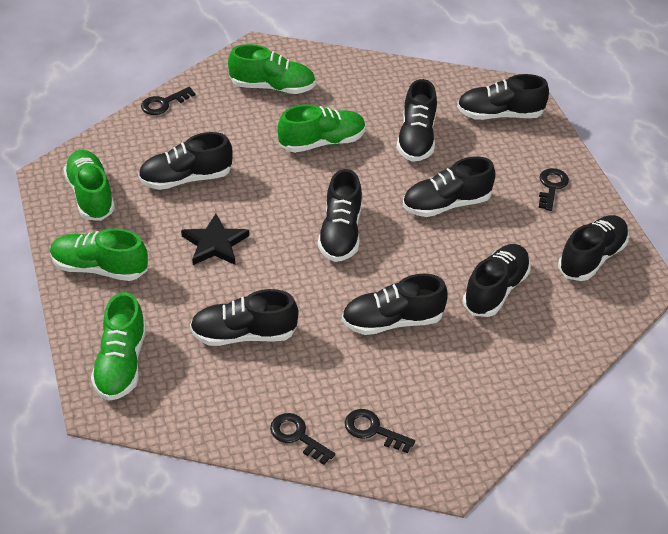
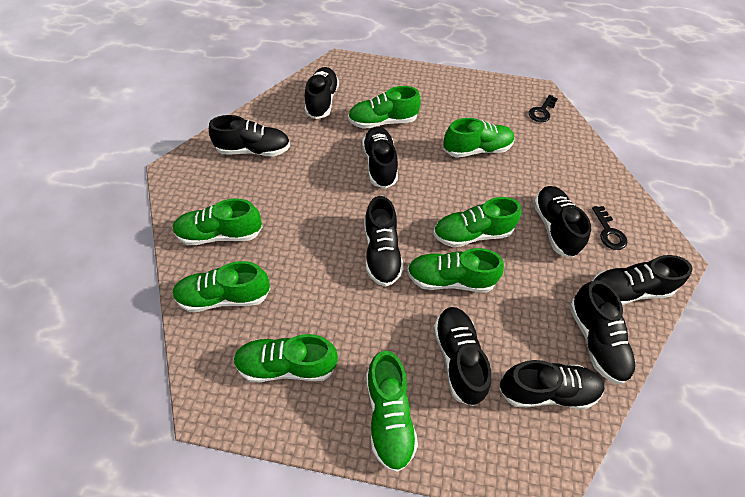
black key: 4 -> 2
black star: 1 -> 0
green shoe: 5 -> 8

